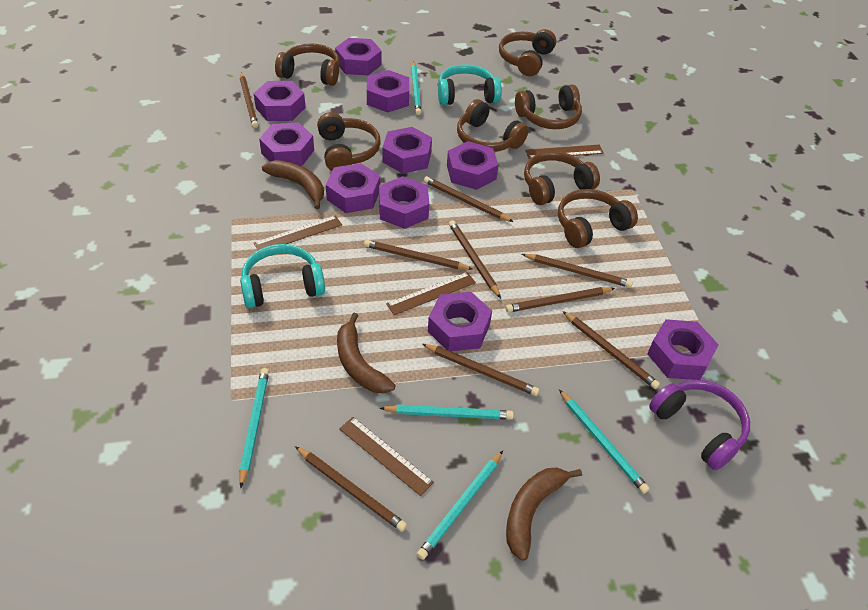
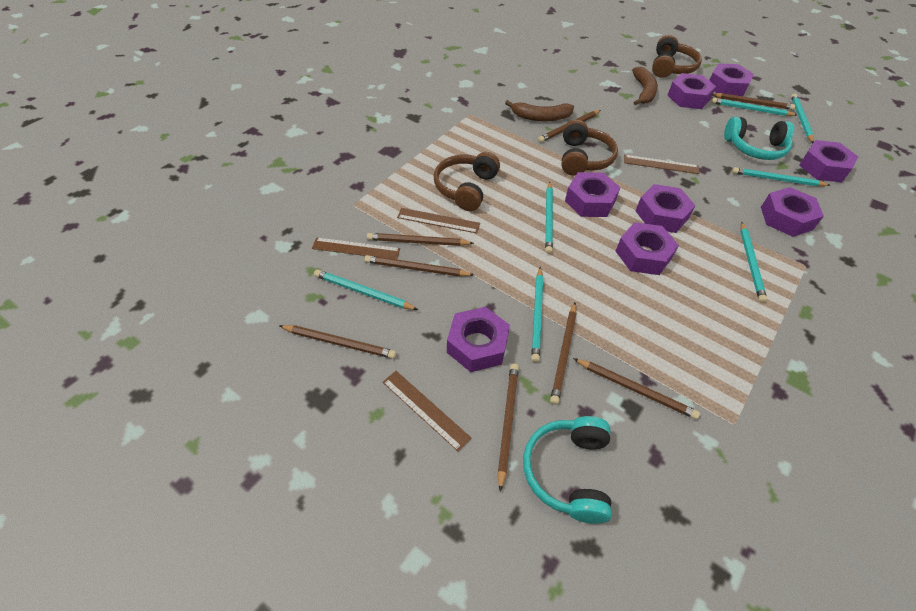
brown banana: 3 -> 2
brown headphones: 7 -> 3
brown pencil: 9 -> 8
purple headphones: 1 -> 0
purple nut: 10 -> 8
turquoise pencil: 5 -> 7

